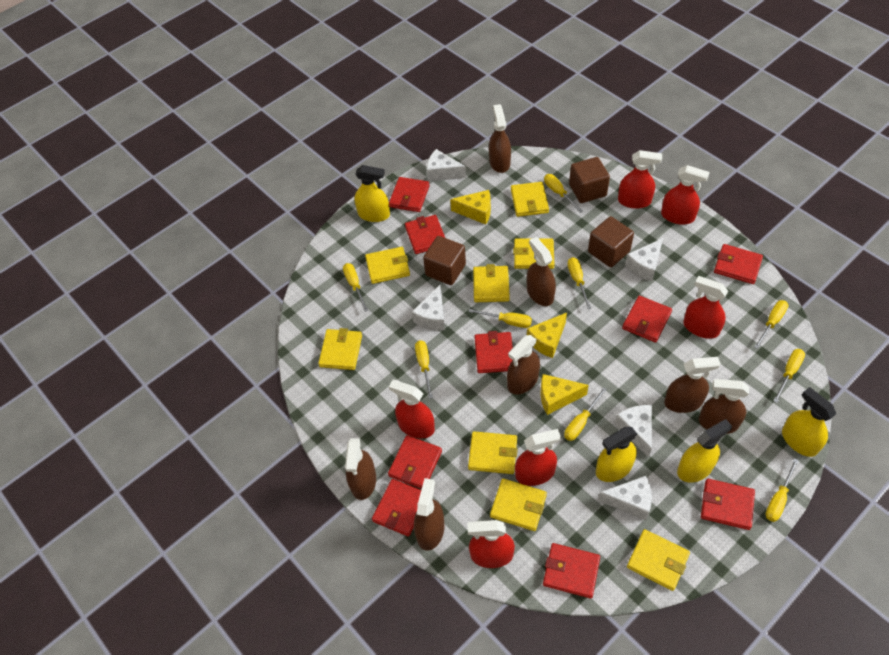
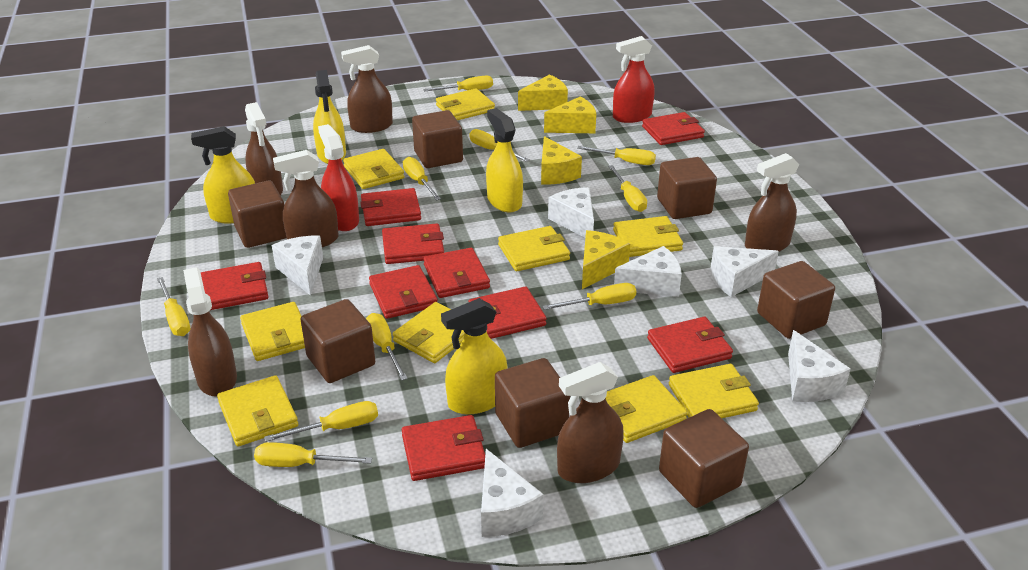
brown cube: 3 -> 7
brown spray bottle: 7 -> 6
red spray bottle: 6 -> 2
white cheese: 5 -> 6
yellow cheese: 3 -> 4
yellow screwdriver: 9 -> 10
yellow wallet: 8 -> 9

